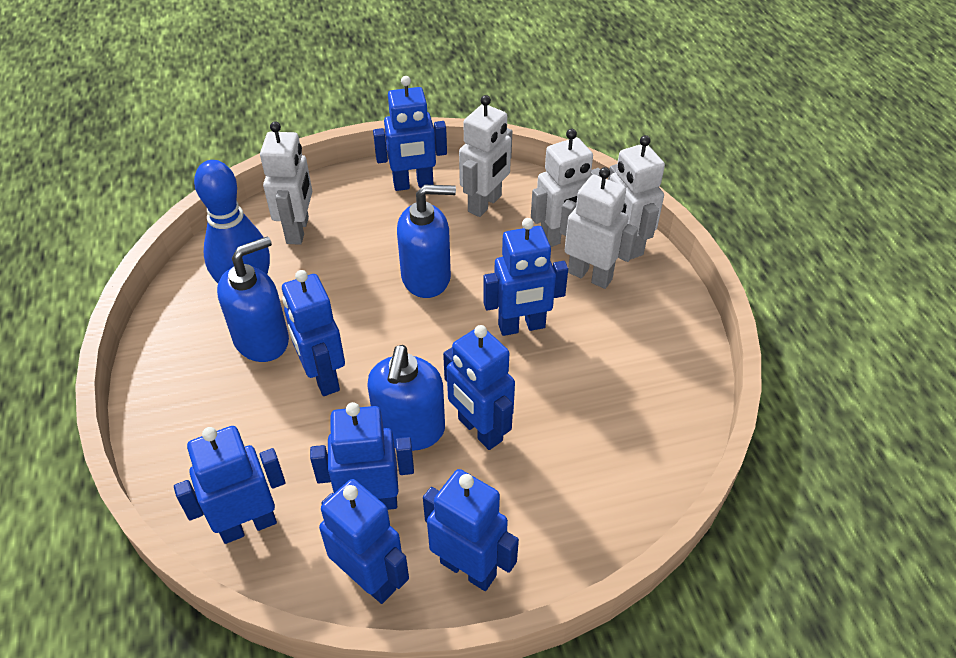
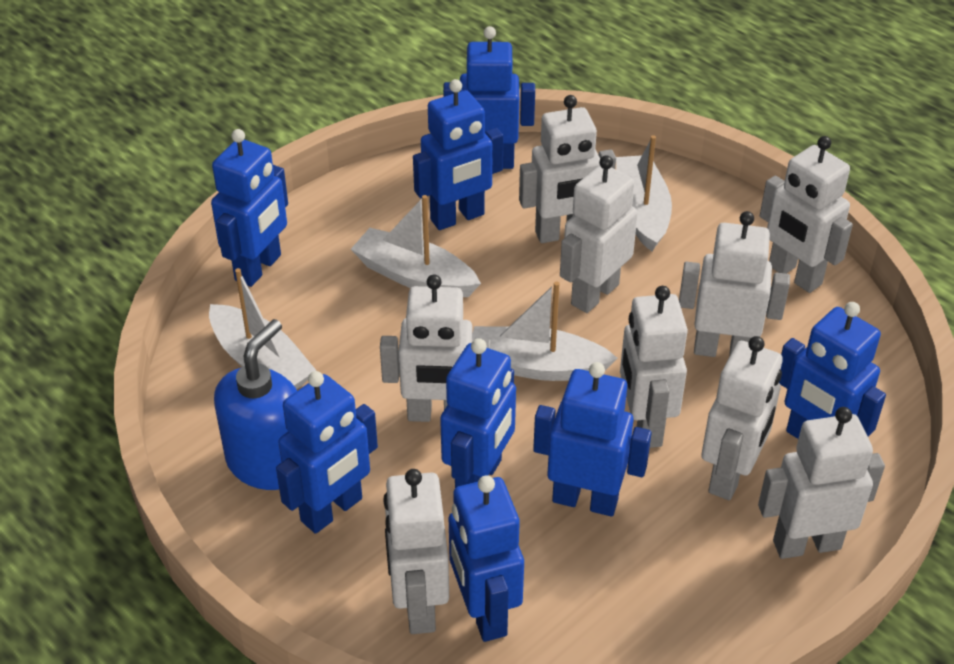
blue bowling pin: 1 -> 0
blue soap dispenser: 3 -> 1
white boat: 0 -> 4
white robot: 5 -> 9

